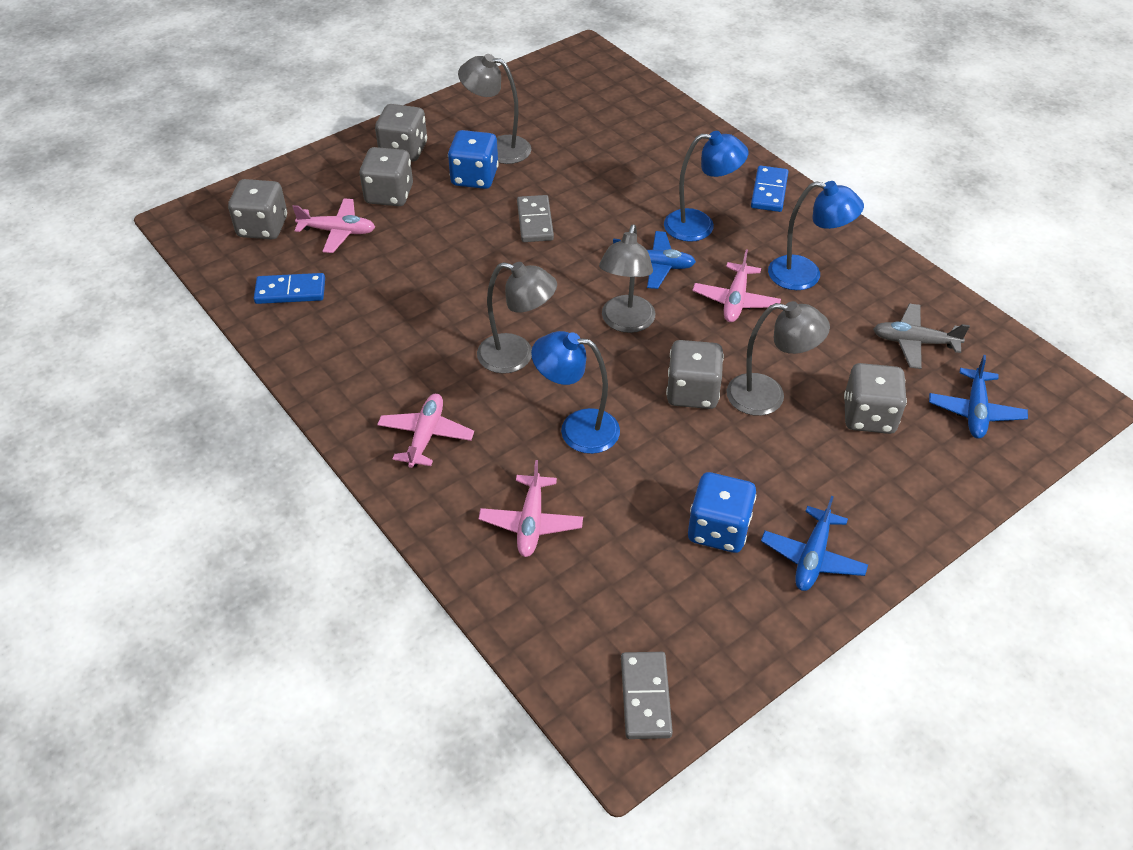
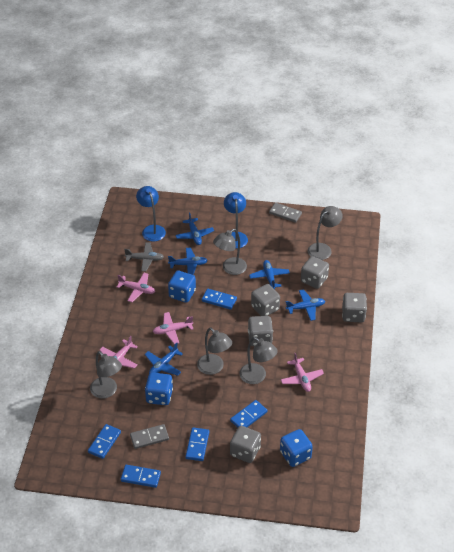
blue dice: 2 -> 3
blue domino: 2 -> 5
blue lamp: 3 -> 2
blue plane: 3 -> 5
grey lamp: 4 -> 5

